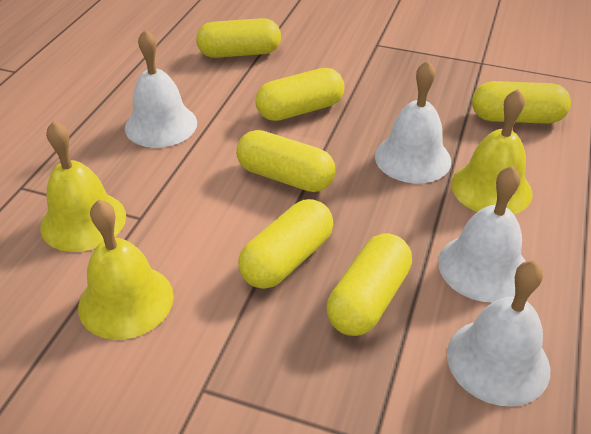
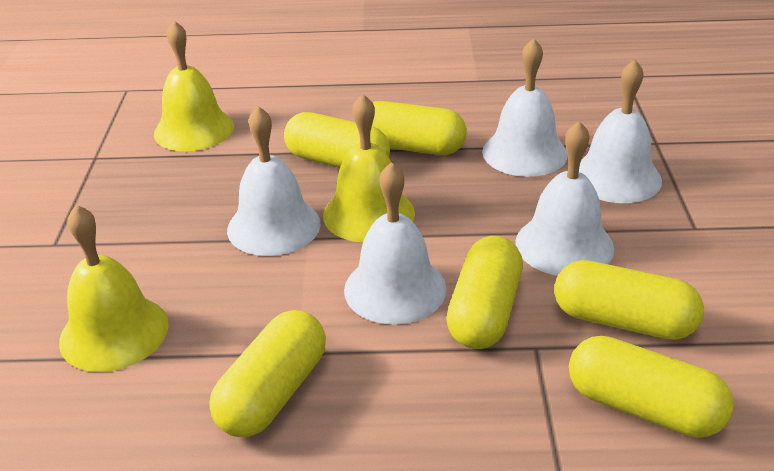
white bell: 4 -> 5

